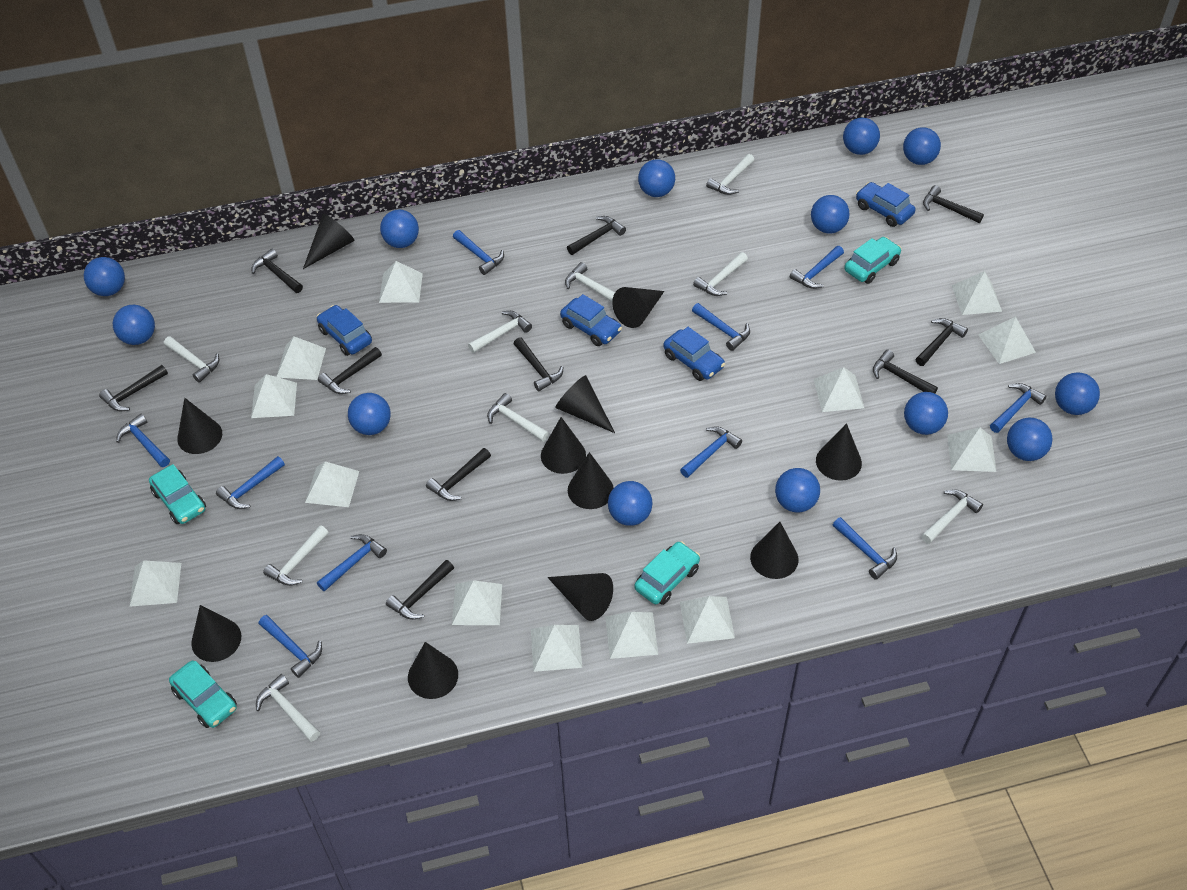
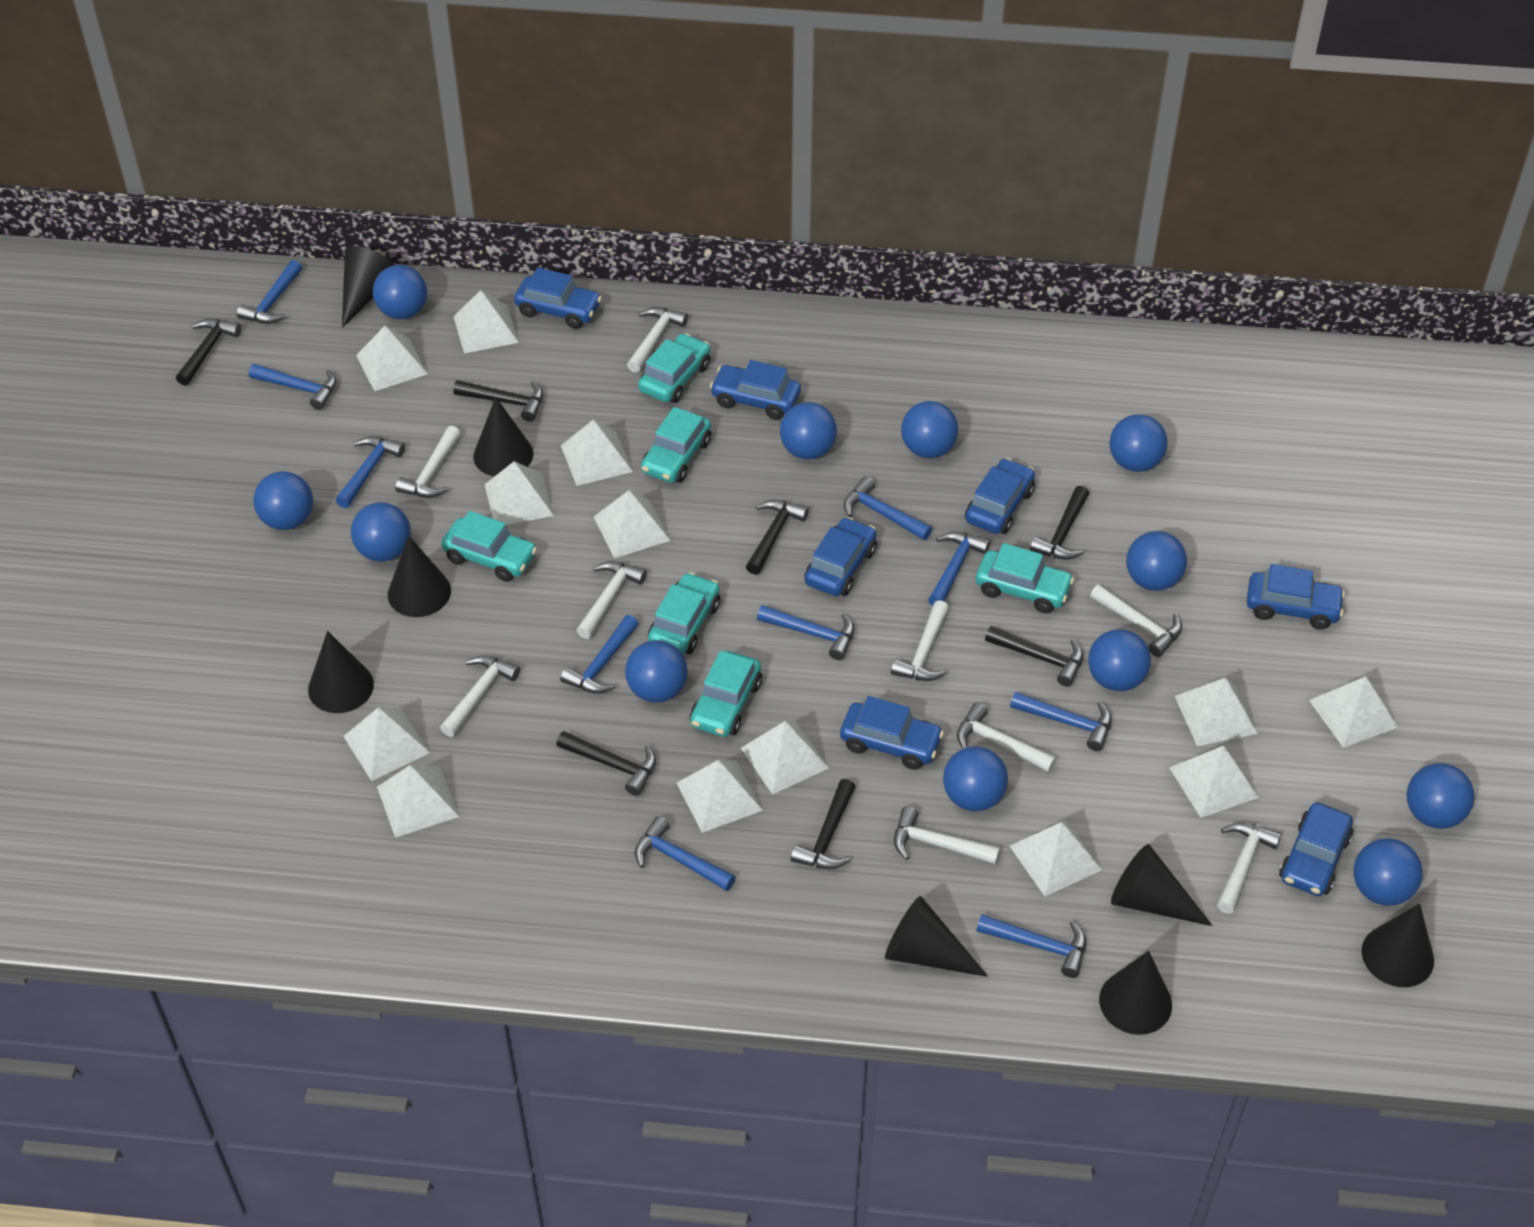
black cone: 11 -> 8
black hammer: 10 -> 7
blue ball: 13 -> 12
blue car: 4 -> 7
turquoise car: 4 -> 6

